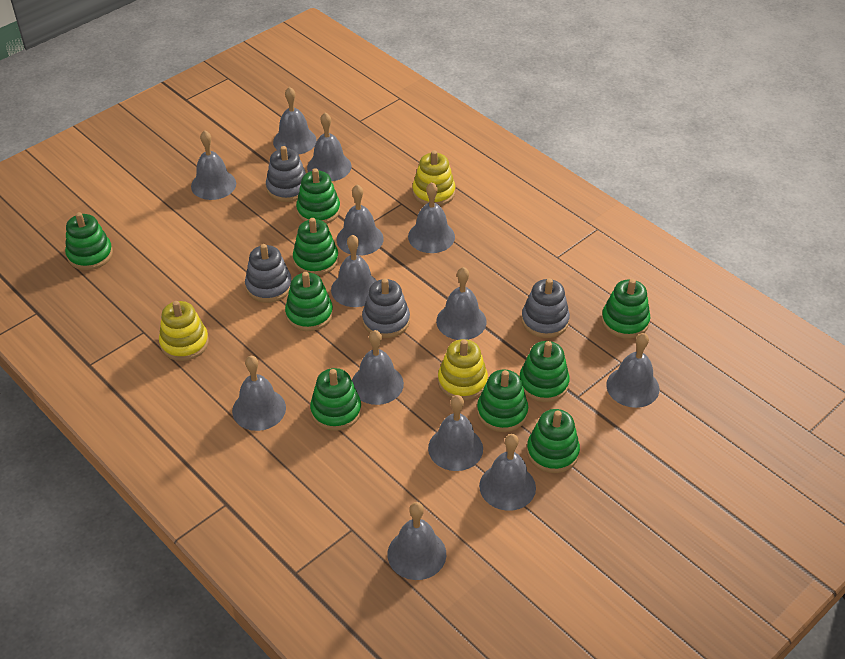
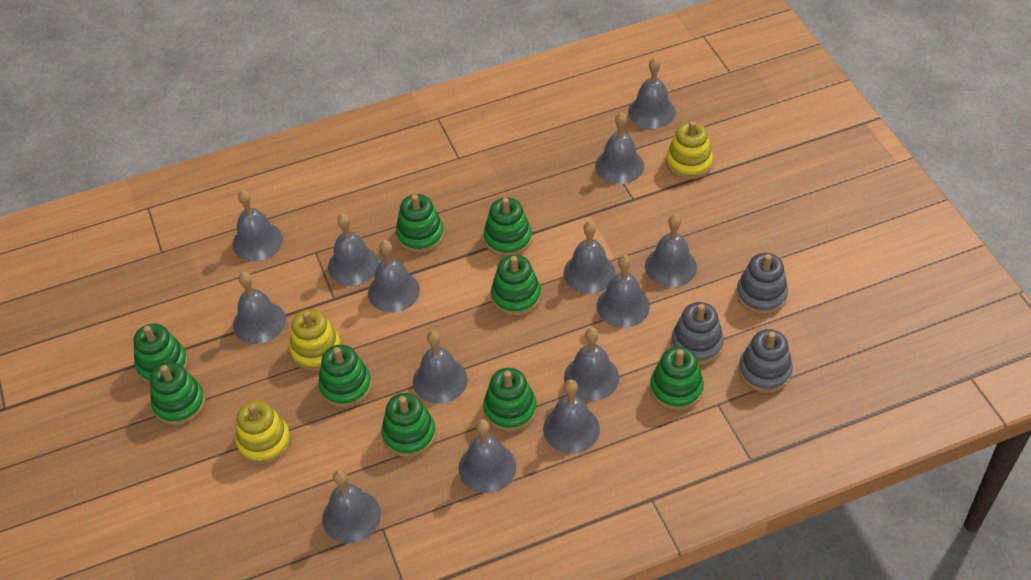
grey bell: 13 -> 14
grey stacking toy: 4 -> 3

